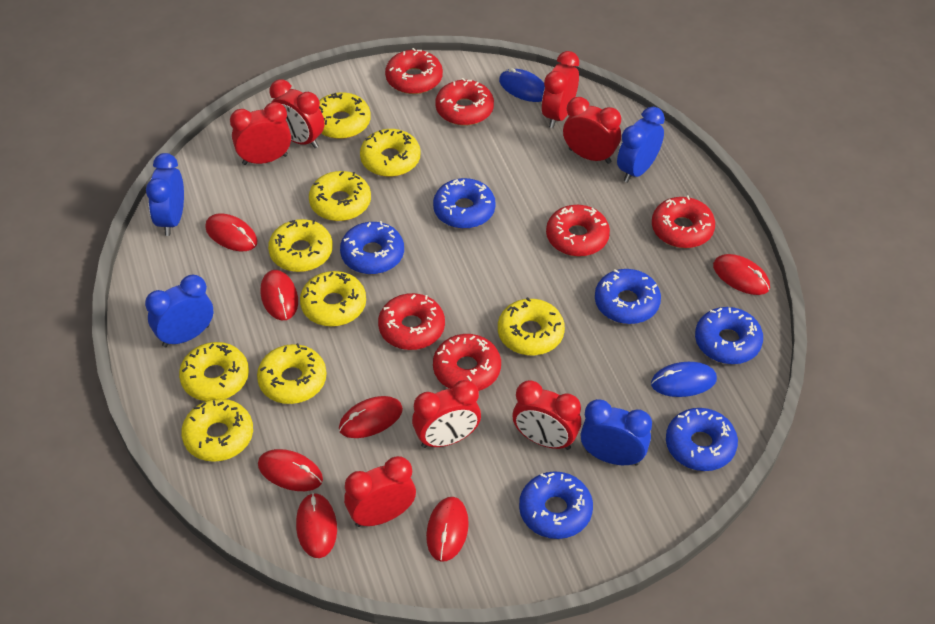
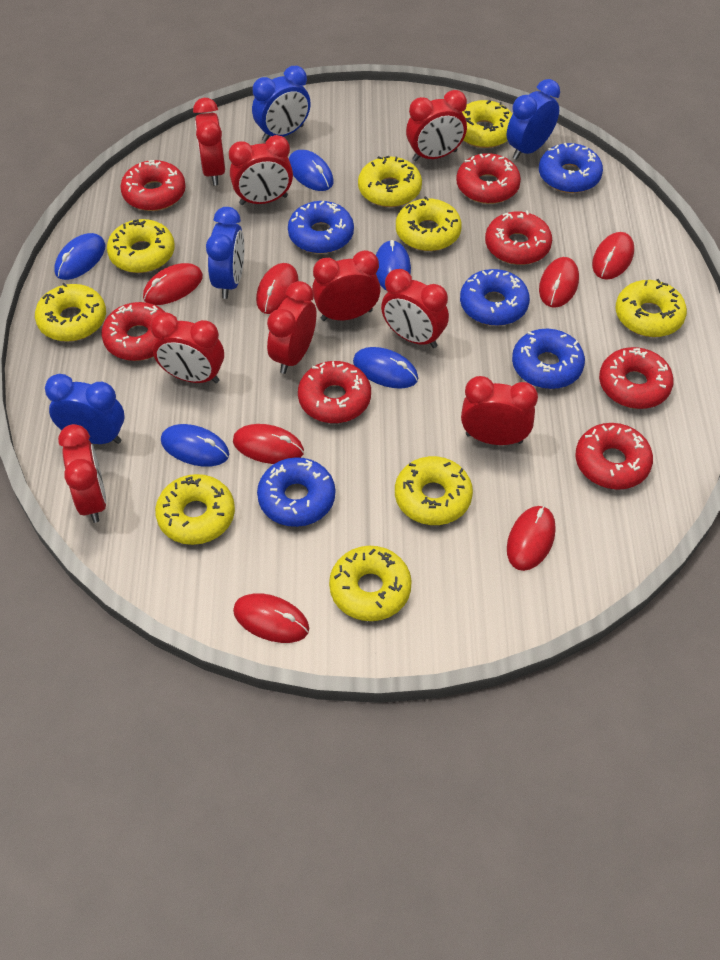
blue donut: 6 -> 5
blue mouse: 2 -> 5
red clock: 7 -> 9
red donut: 6 -> 7

